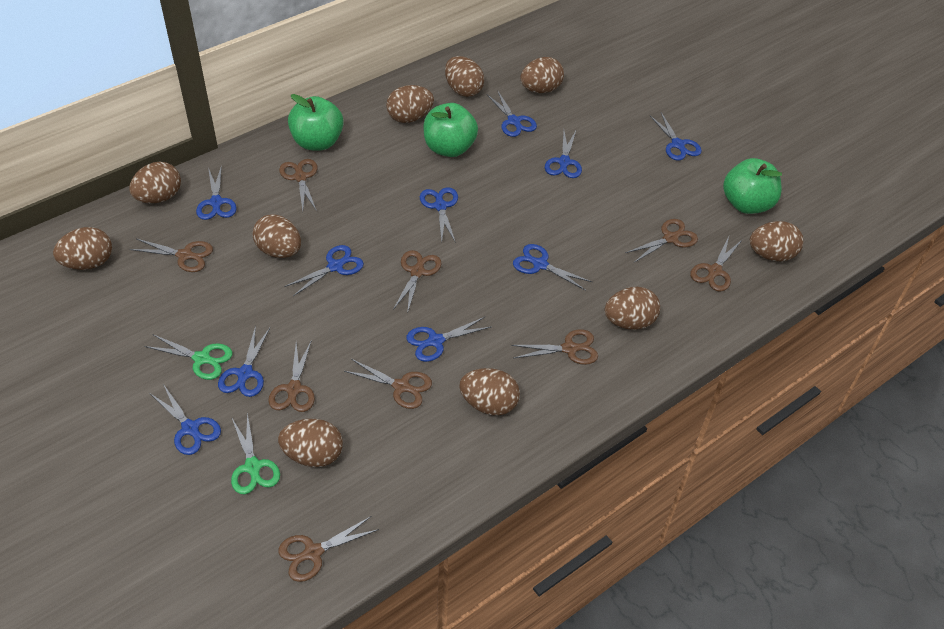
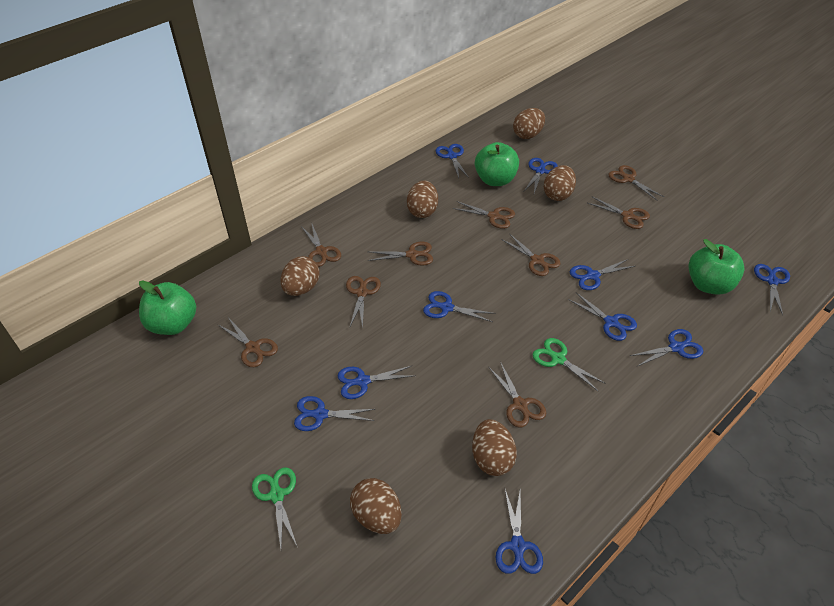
brown egg: 10 -> 6

